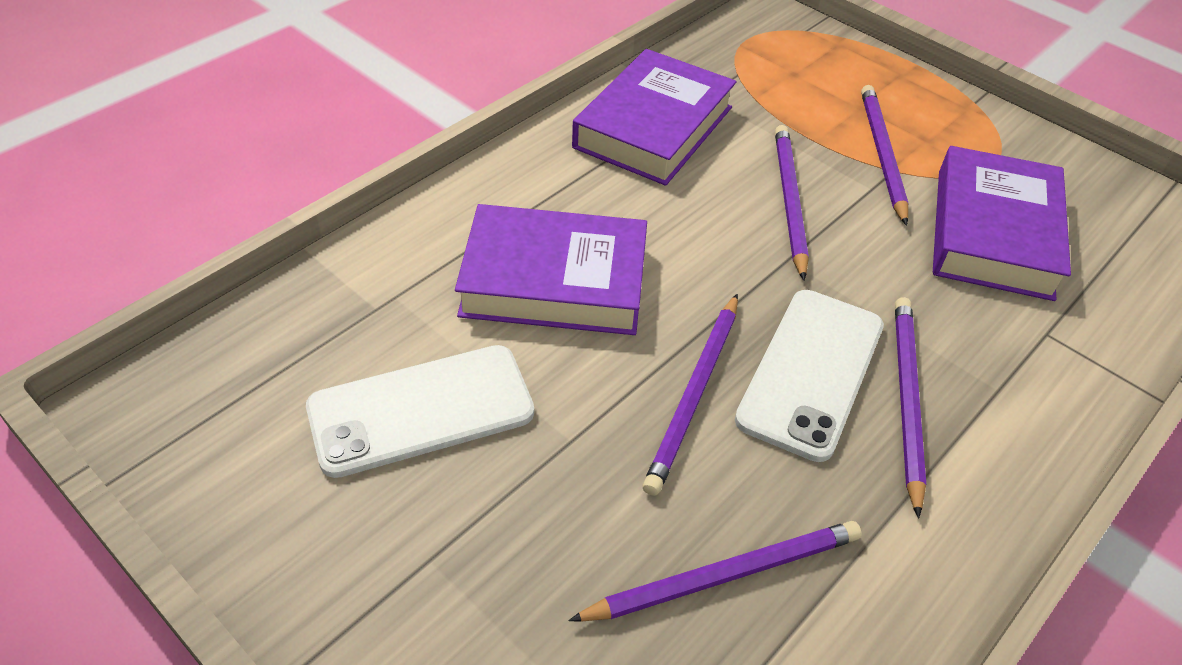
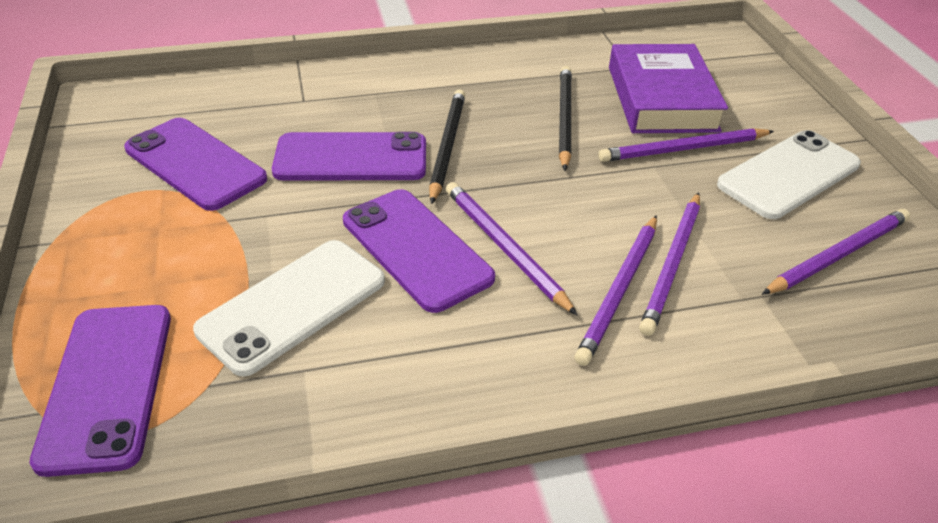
black pencil: 0 -> 2
purple book: 3 -> 1
purple phone: 0 -> 4

